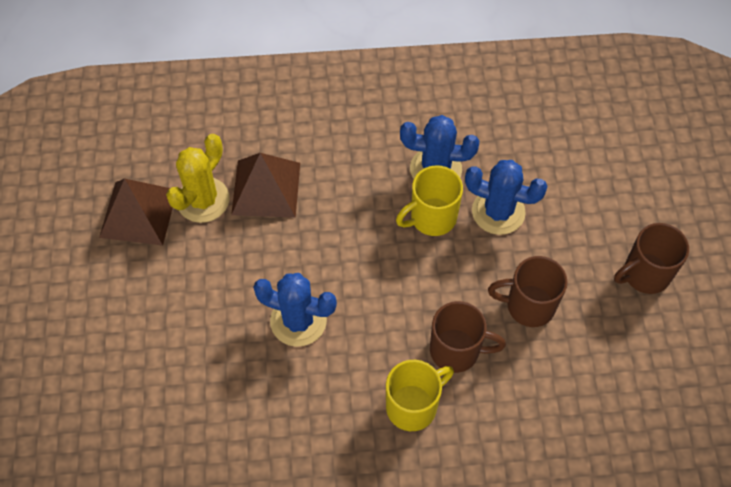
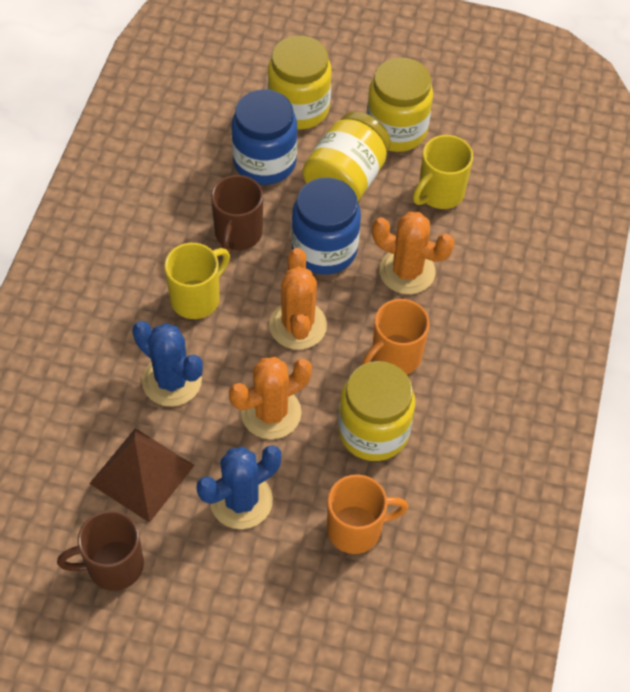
blue cactus: 3 -> 2
blue jar: 0 -> 2
brown mug: 3 -> 2
brown pyramid: 2 -> 1
orange cactus: 0 -> 3
orange mug: 0 -> 2
yellow cactus: 1 -> 0
yellow jar: 0 -> 4

